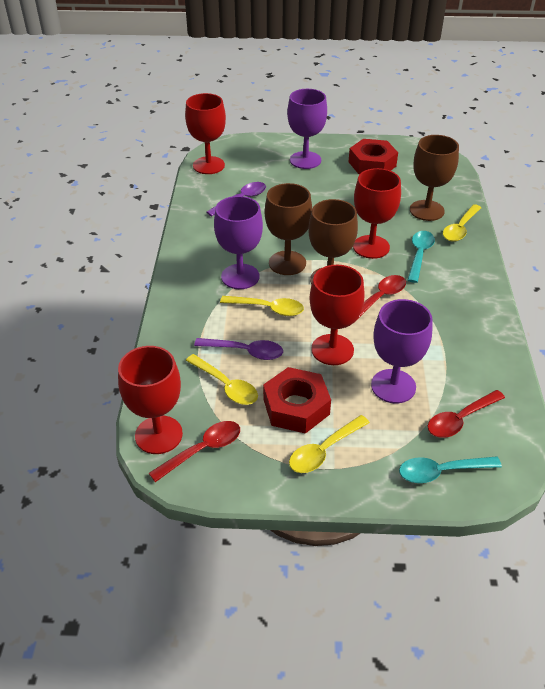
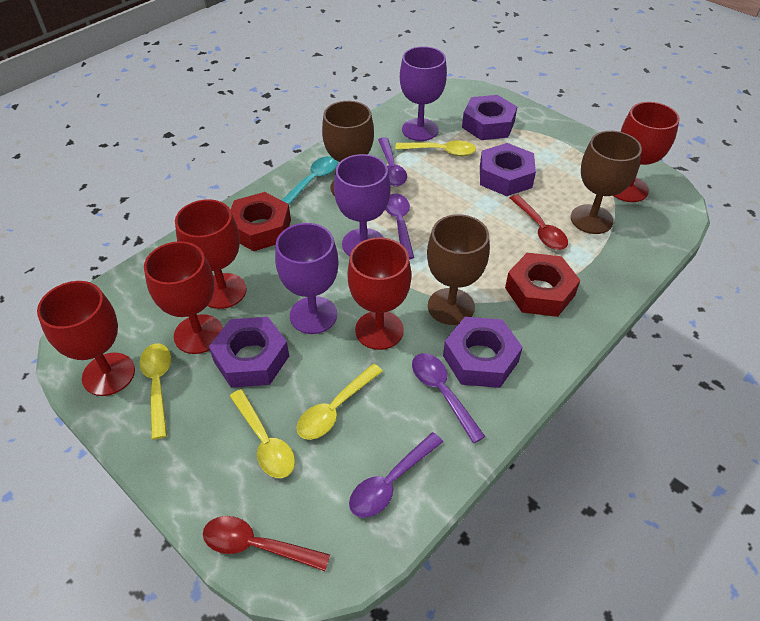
purple nut: 0 -> 4
purple spoon: 2 -> 4
red goblet: 4 -> 5
red spoon: 3 -> 2
turquoise spoon: 2 -> 1

